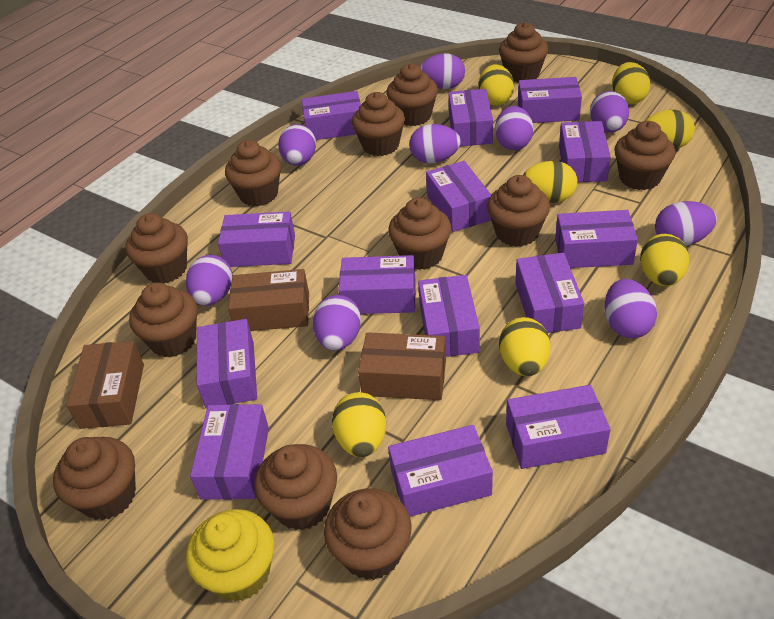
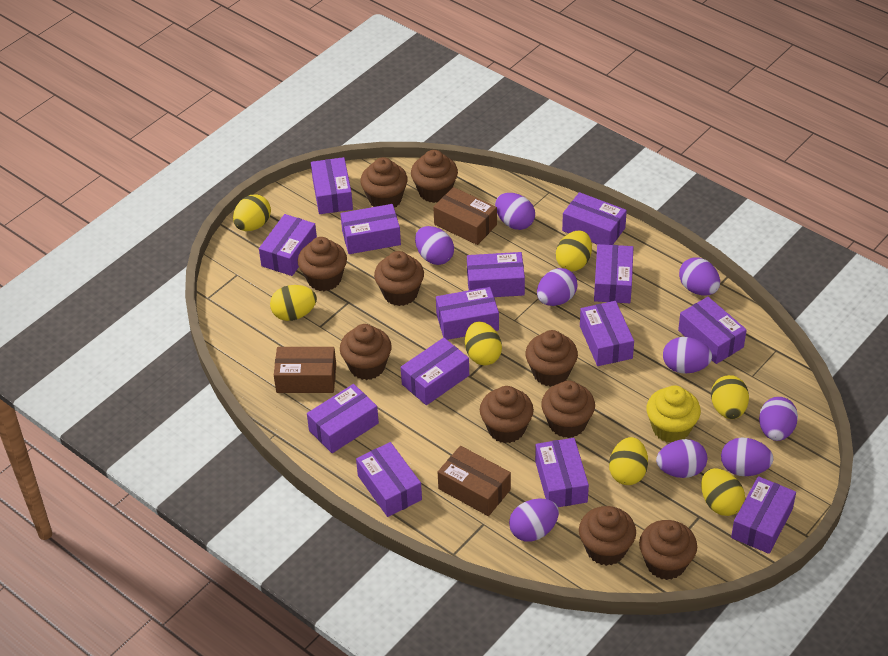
brown cupcake: 12 -> 10

